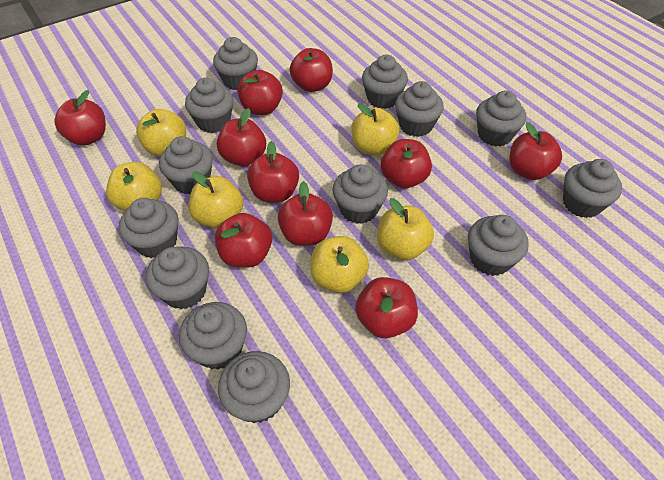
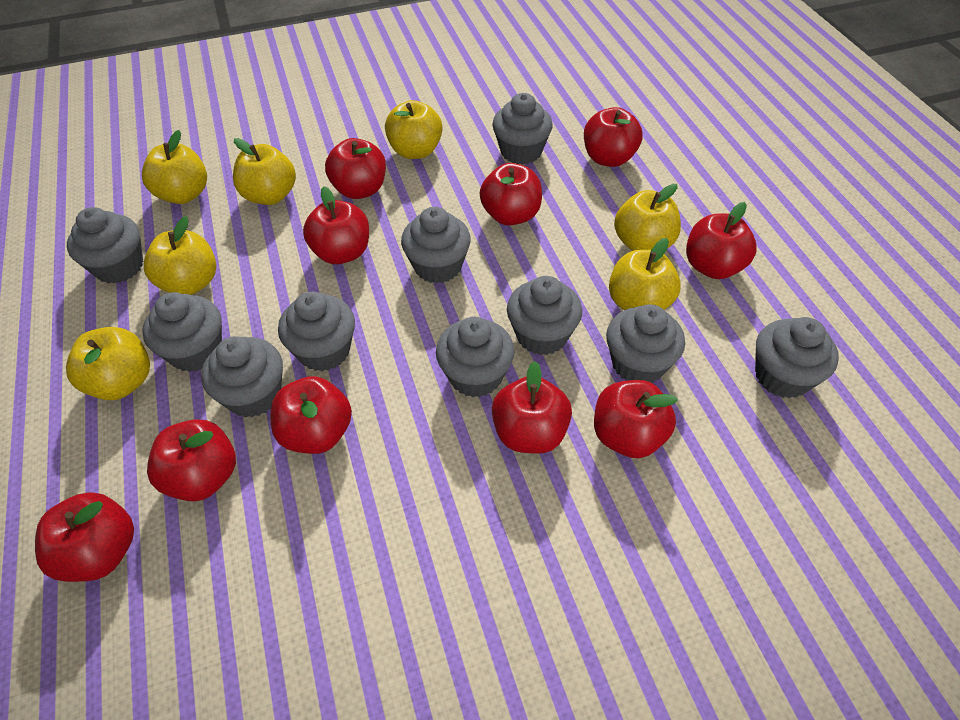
grey cupcake: 13 -> 10
yellow apple: 6 -> 7

